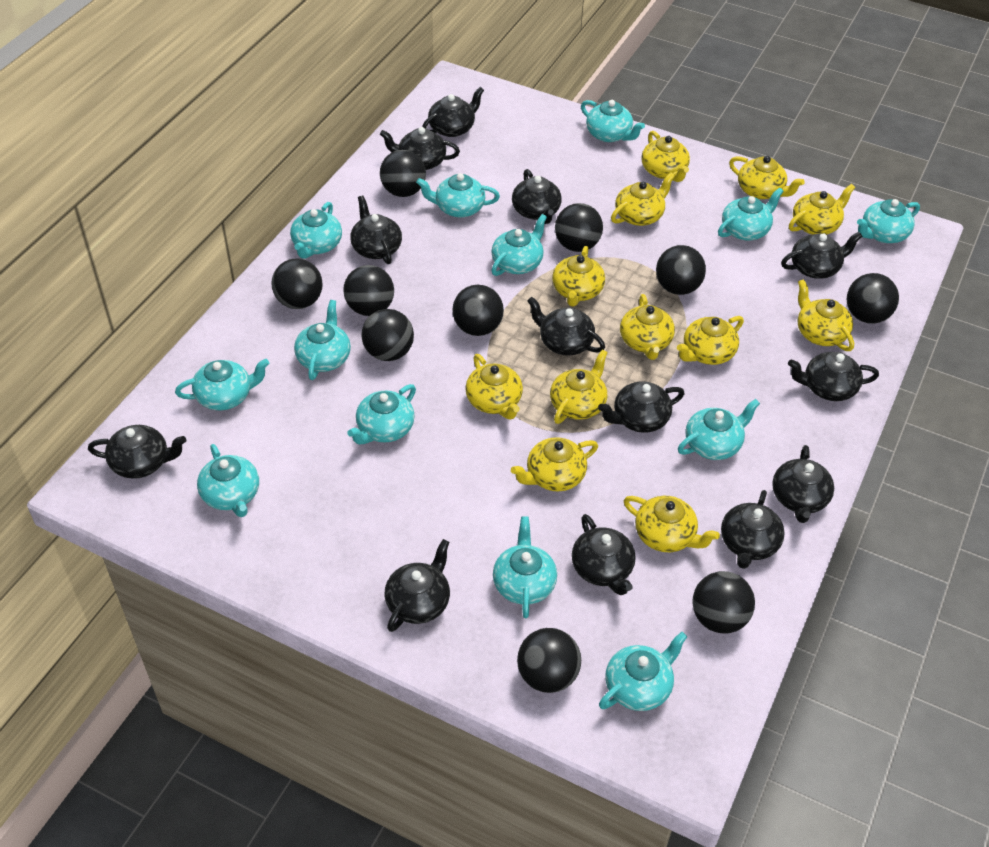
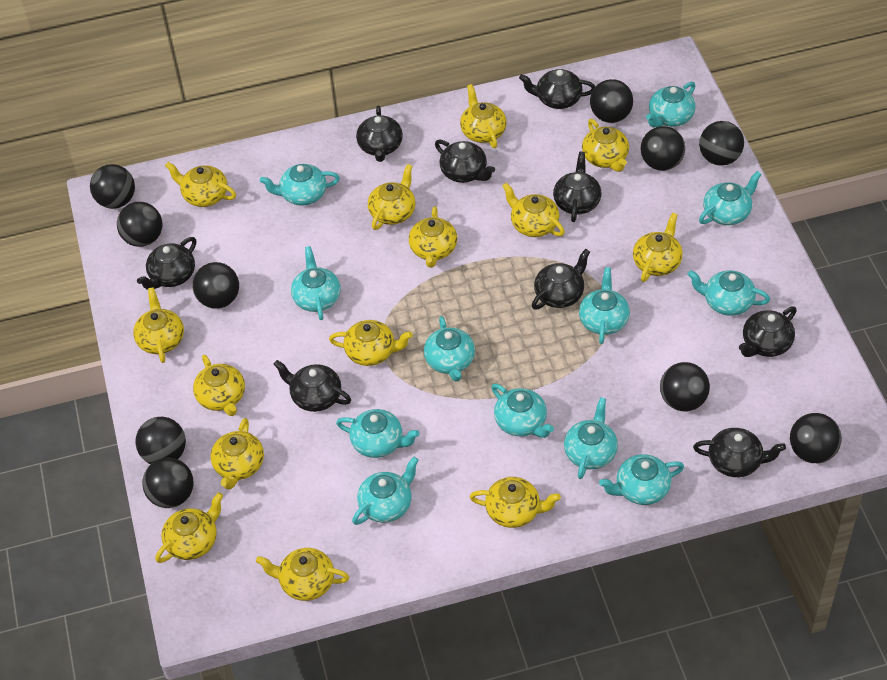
black teapot: 13 -> 9
turquoise teapot: 13 -> 12
yellow teapot: 12 -> 14

